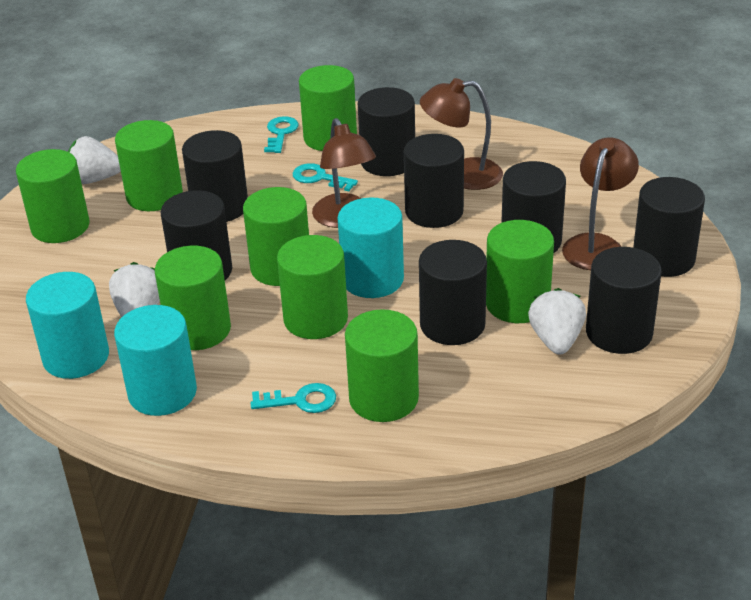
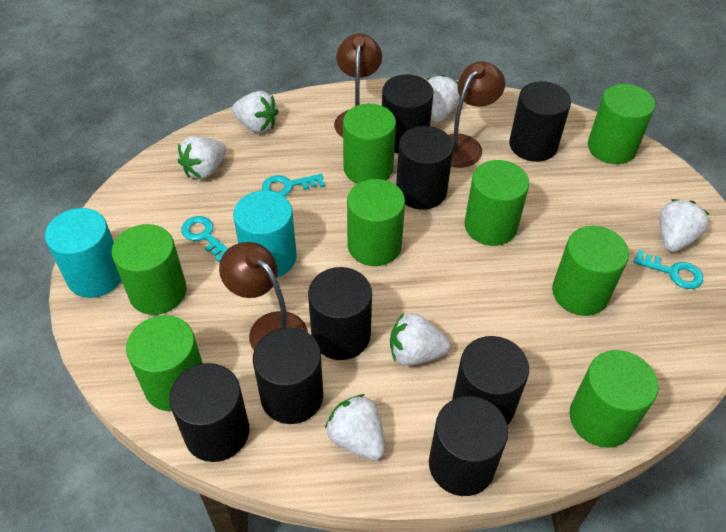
turquoise cylinder: 3 -> 2
white strawberry: 3 -> 6

